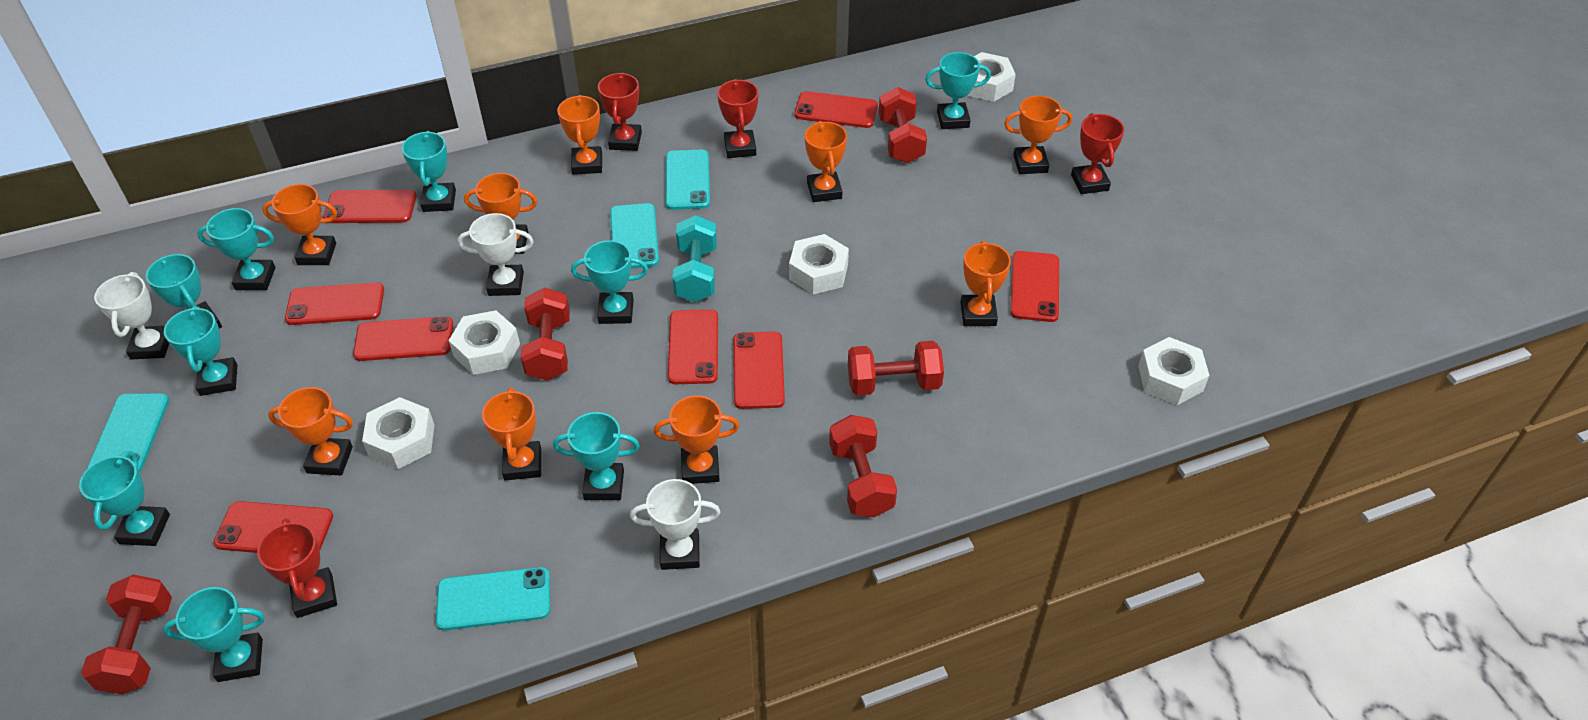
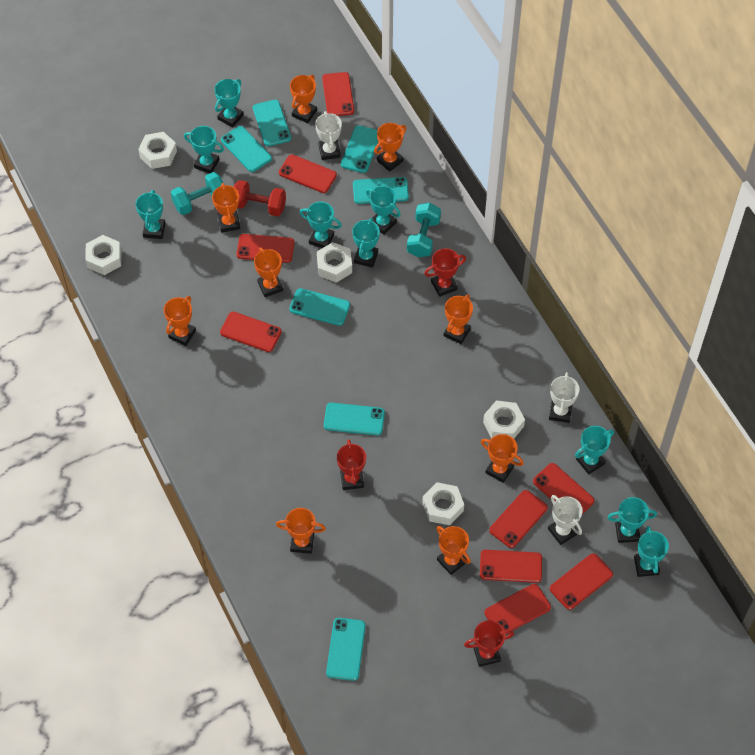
red dumbbell: 5 -> 1
red phone: 8 -> 9
red trophy: 4 -> 3
turquoise dumbbell: 1 -> 2
turquoise phone: 4 -> 7

